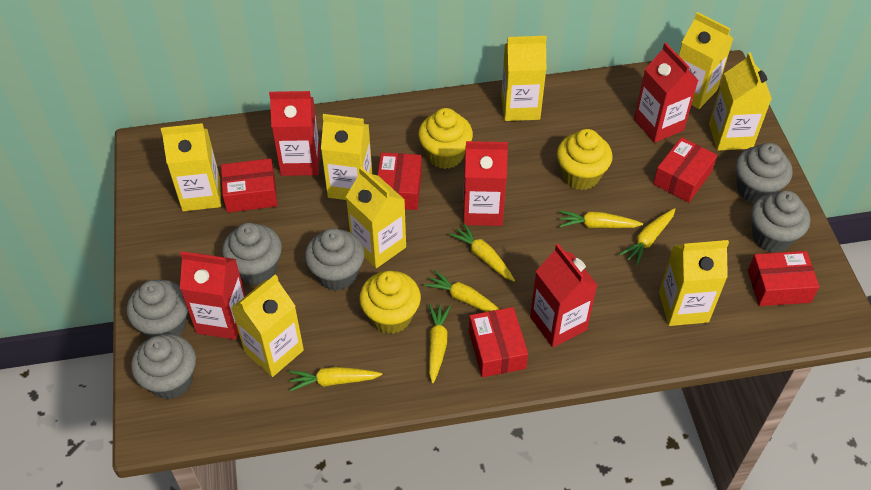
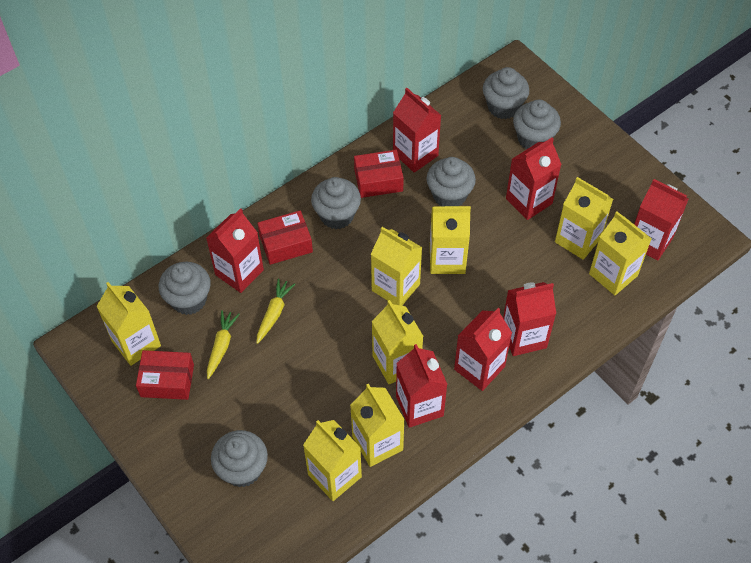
red box: 5 -> 3
red carton: 5 -> 7
yellow carrot: 6 -> 2
yellow cupcake: 3 -> 0

